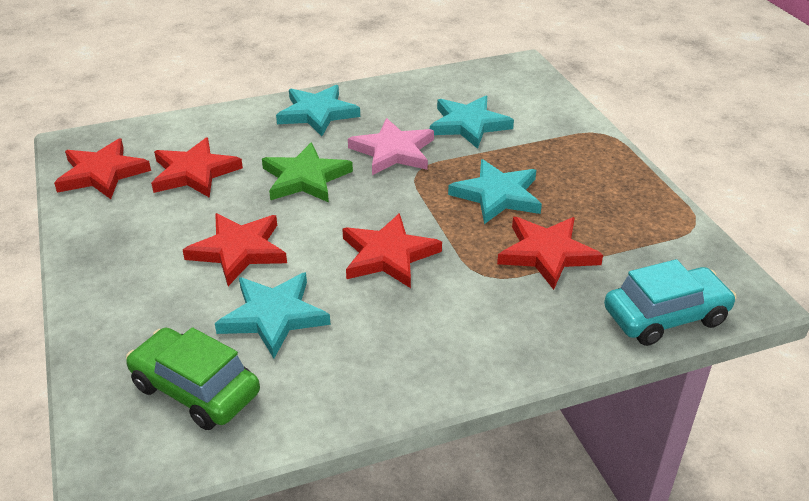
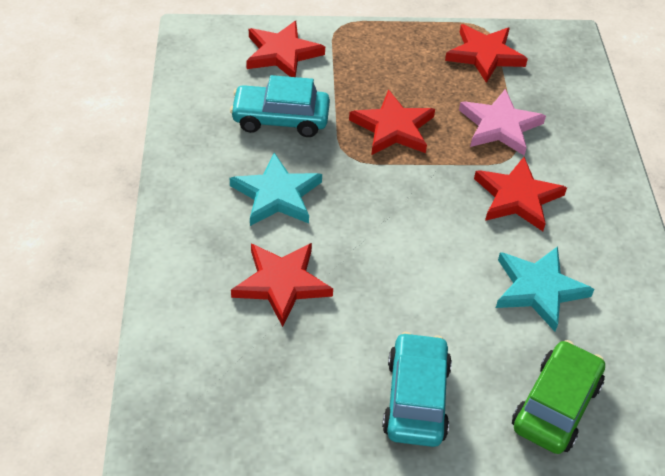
green star: 1 -> 0
turquoise car: 1 -> 2
turquoise star: 4 -> 2

